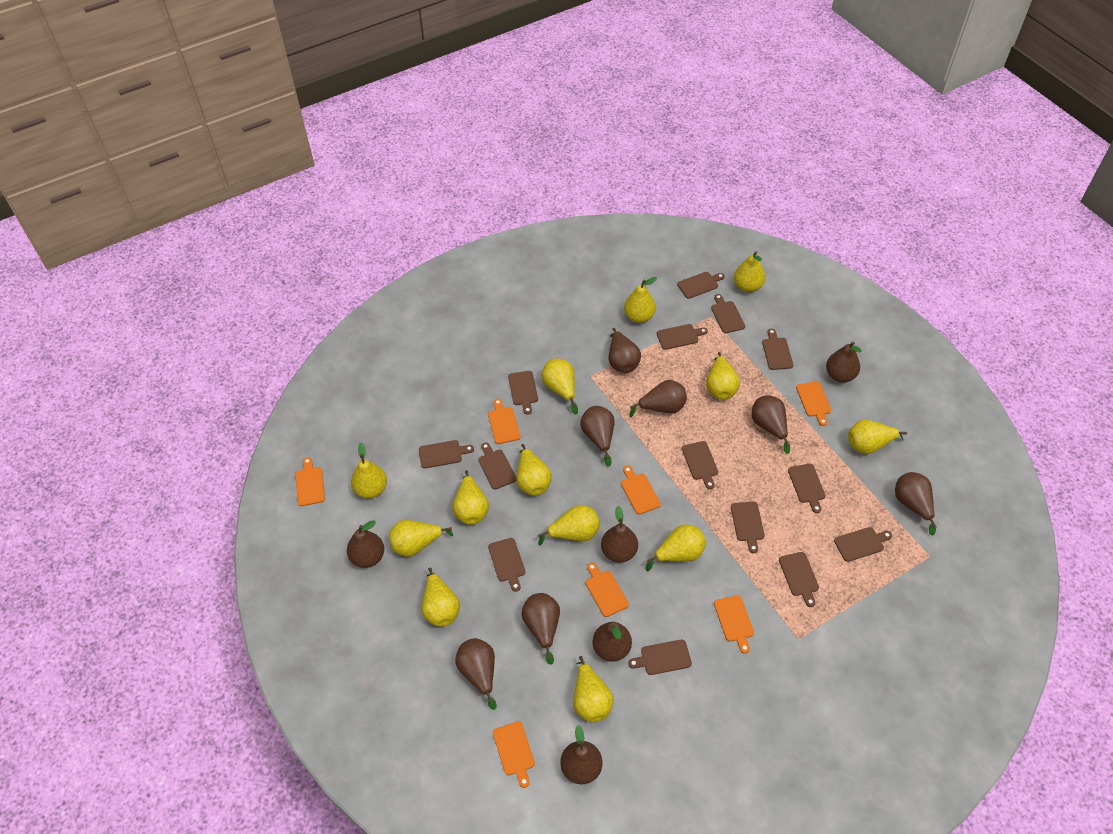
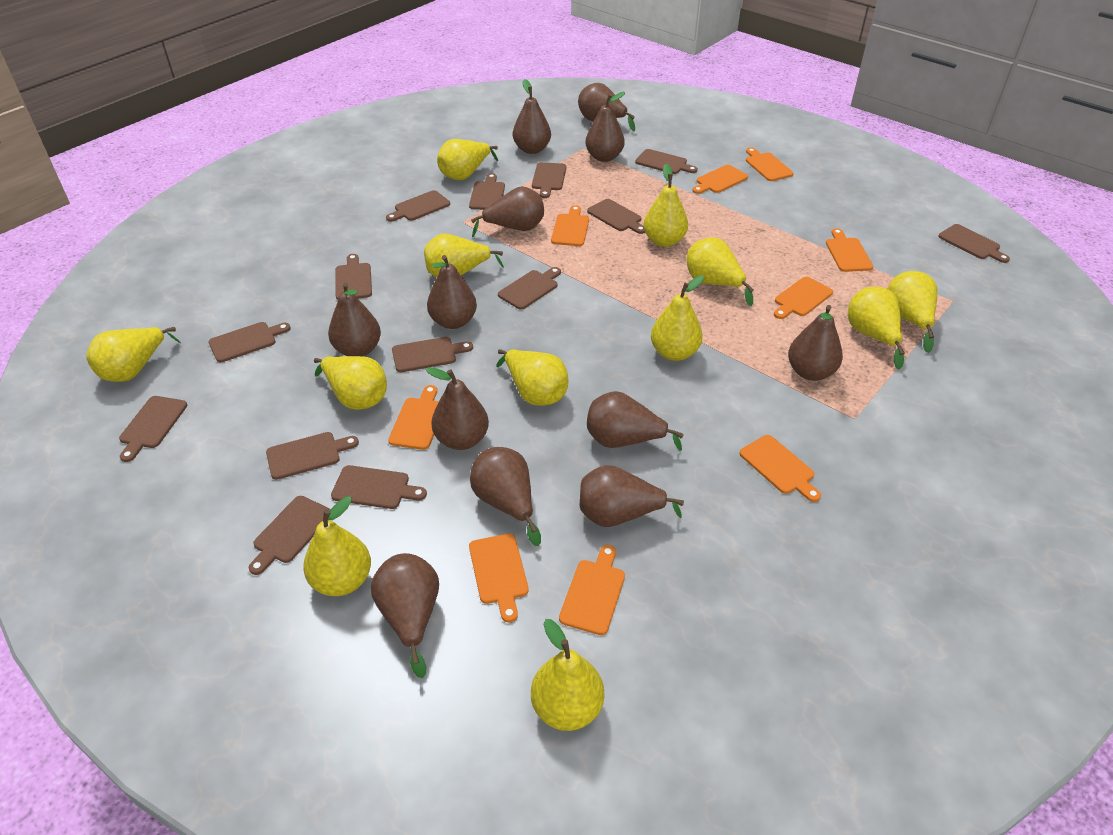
orange cutting board: 7 -> 9
yellow pear: 13 -> 12

